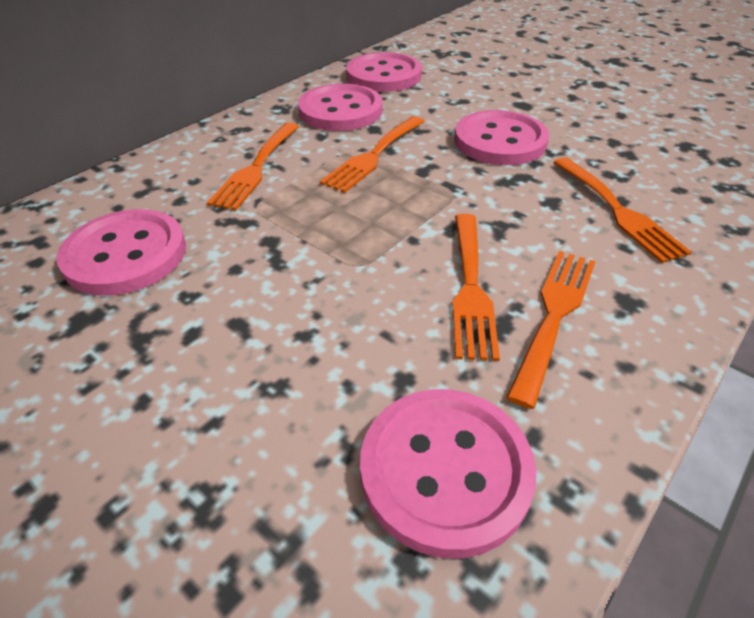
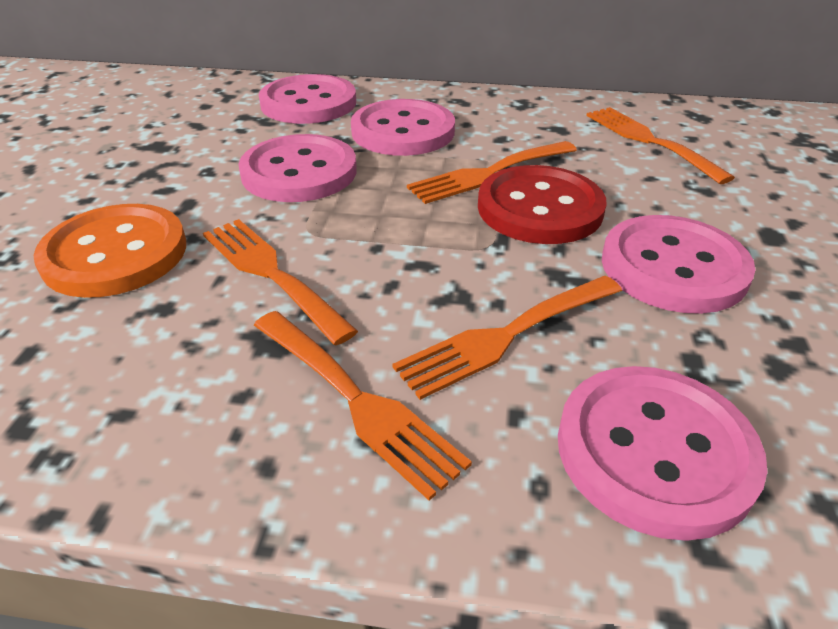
orange button: 0 -> 1
red button: 0 -> 1

